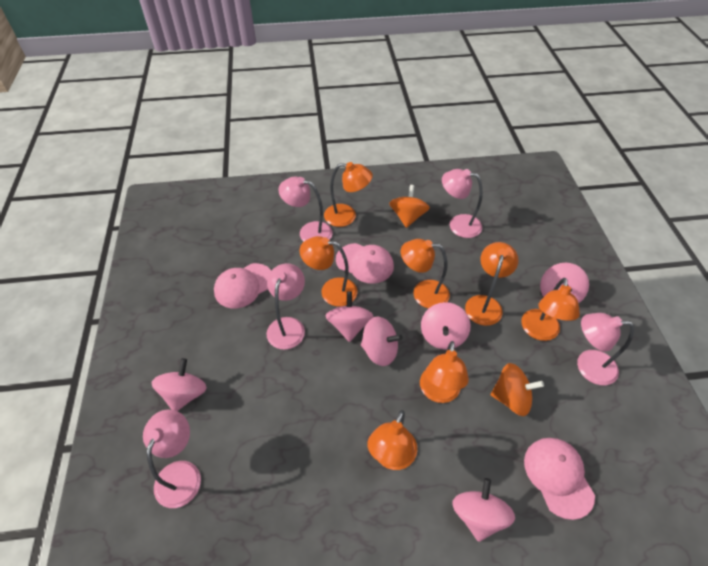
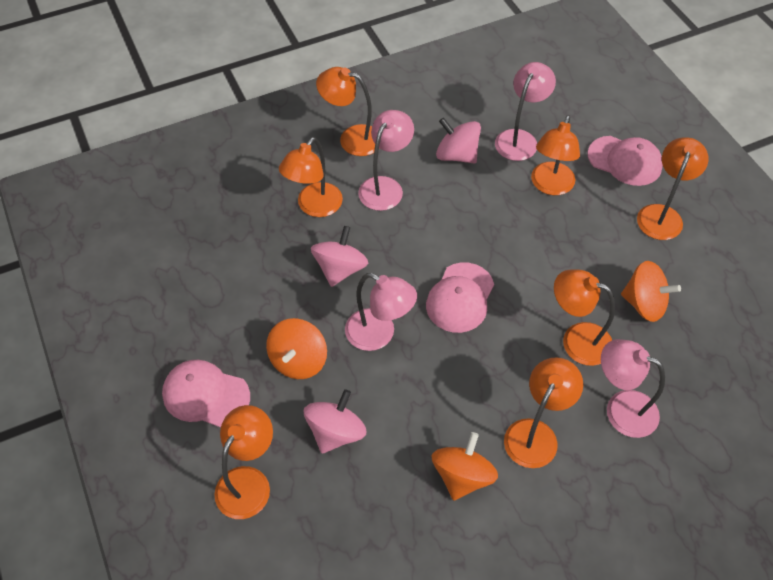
orange spinning top: 2 -> 3
pink lamp: 5 -> 4
pink spinning top: 6 -> 3

